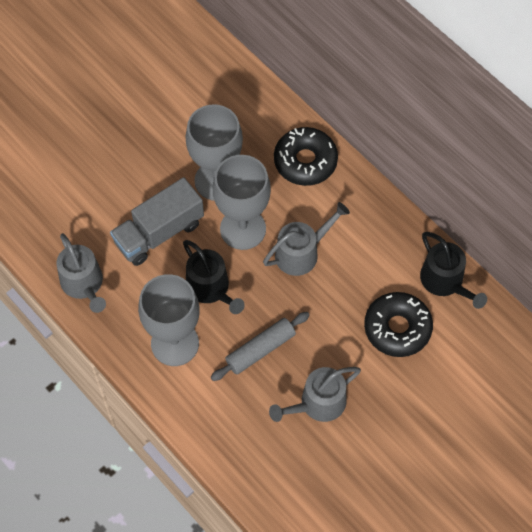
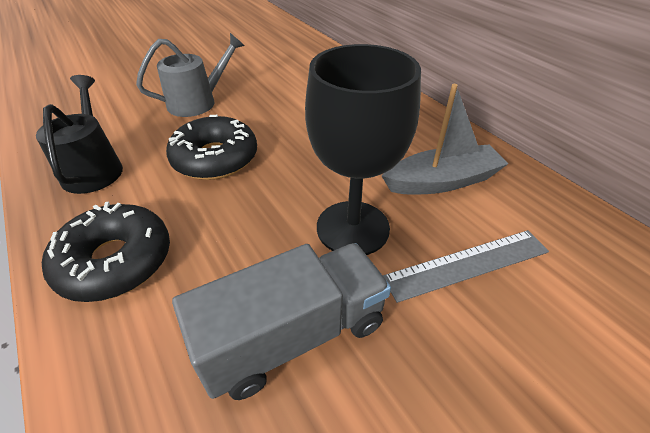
black goblet: 0 -> 1
black watering can: 2 -> 1
grey boat: 0 -> 1
grey goblet: 3 -> 0
grey rolling pin: 1 -> 0
grey ruler: 0 -> 1
grey watering can: 3 -> 1

